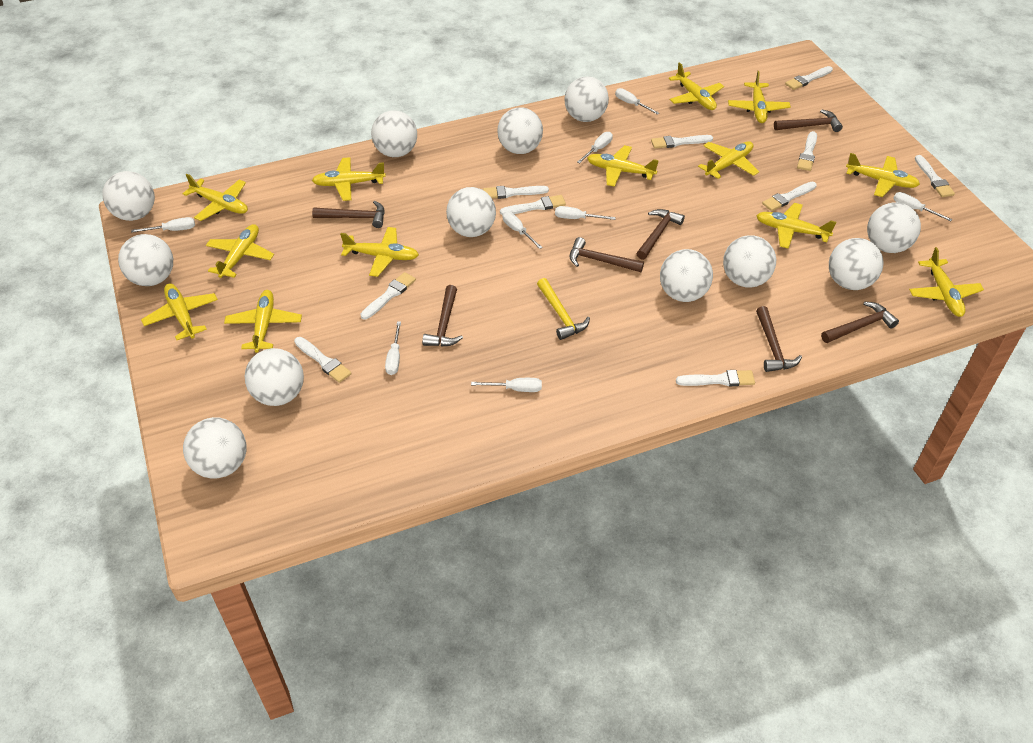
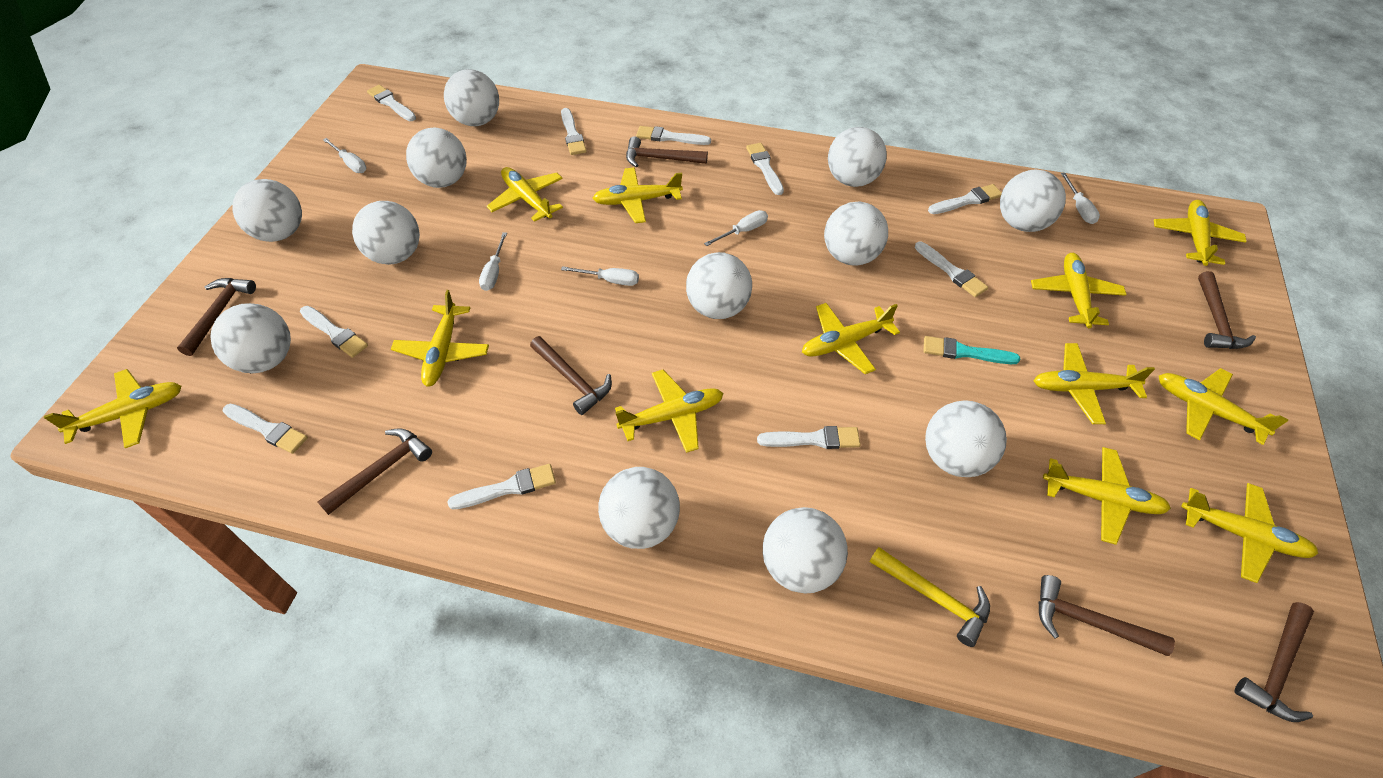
turquoise brush: 0 -> 1
white screwdriver: 8 -> 5
yellow plane: 13 -> 12

